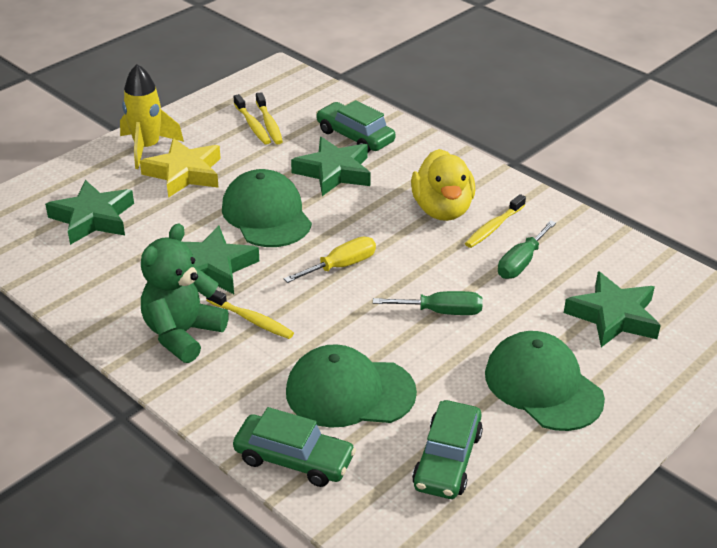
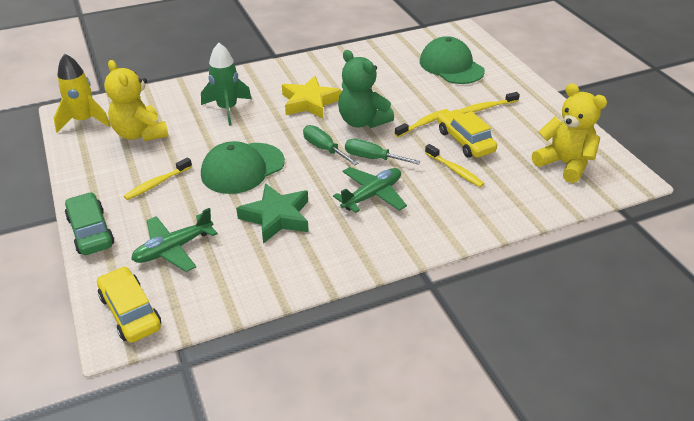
green cap: 3 -> 2
green car: 3 -> 1
green plane: 0 -> 2
green rocket: 0 -> 1
green star: 4 -> 1
yellow car: 0 -> 2
yellow duck: 1 -> 0
yellow screwdriver: 1 -> 0
yellow teddy bear: 0 -> 2

